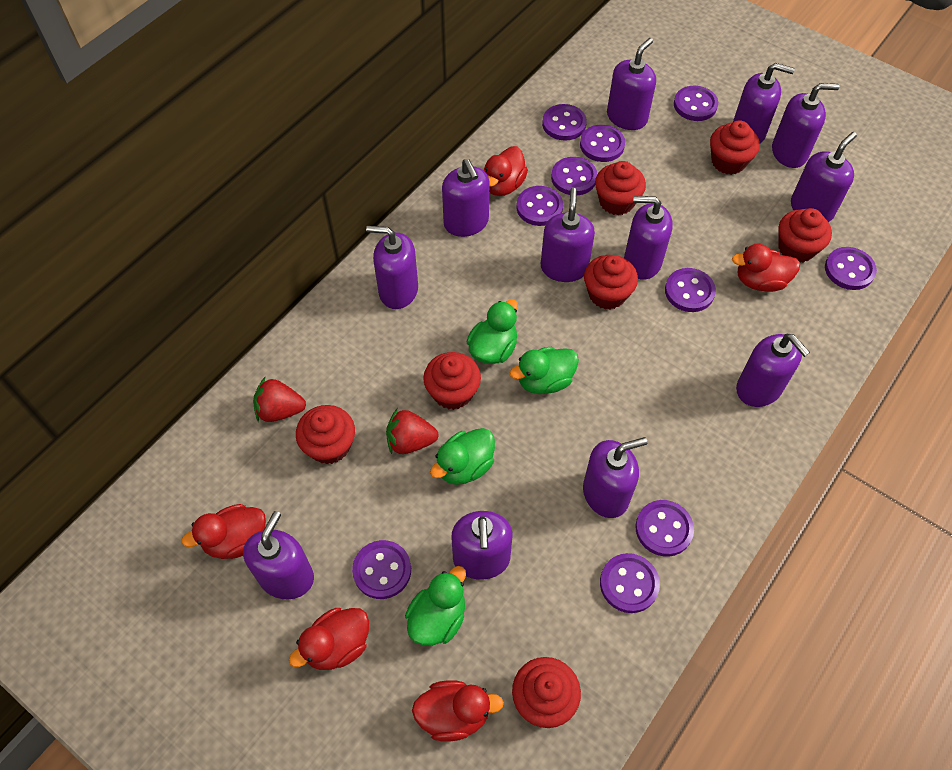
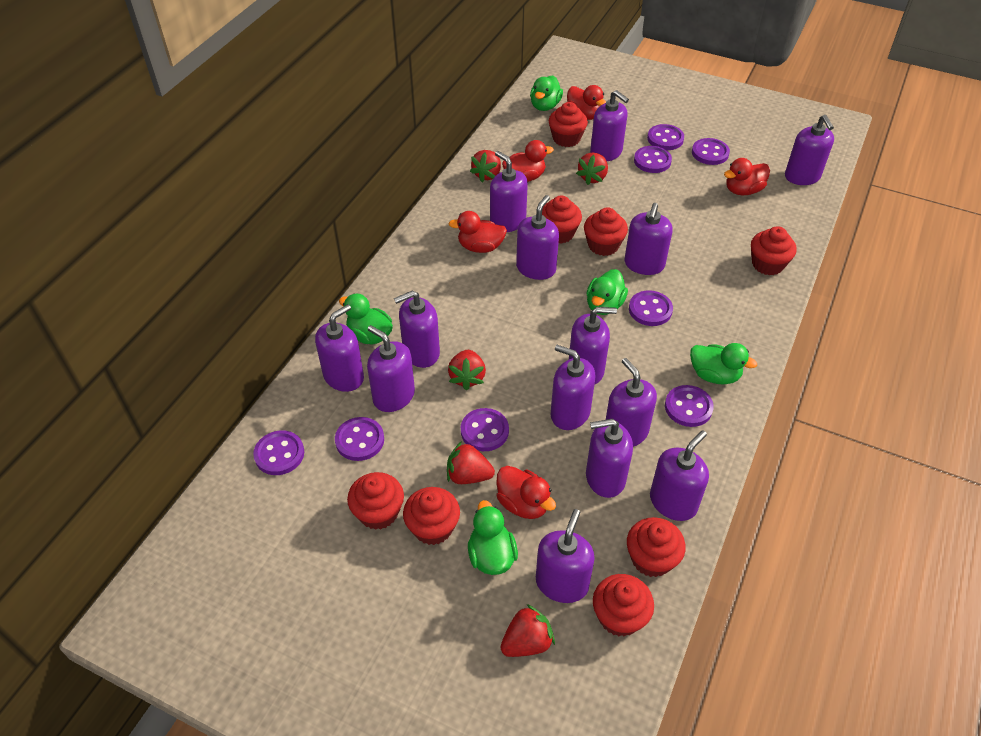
green duck: 4 -> 5
purple button: 10 -> 8
purple soap dispenser: 12 -> 14
red cupcake: 7 -> 8
red strawberry: 2 -> 5

